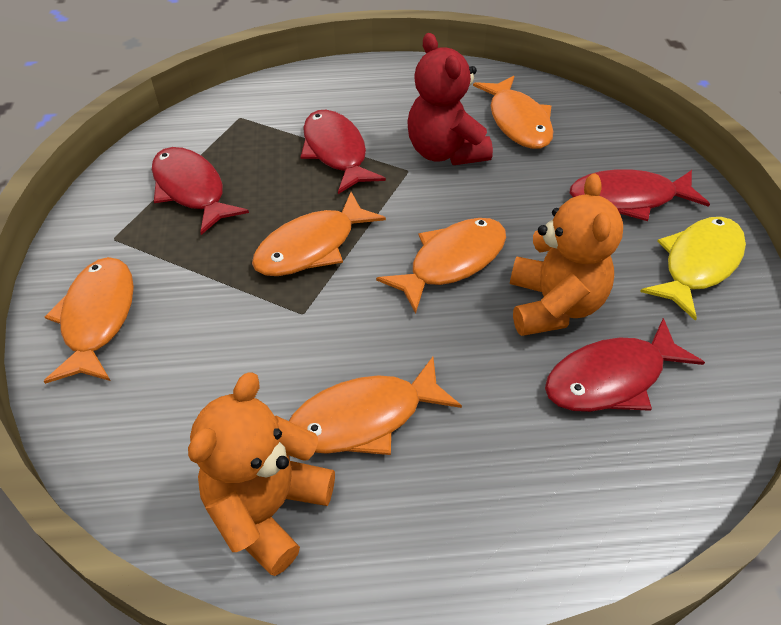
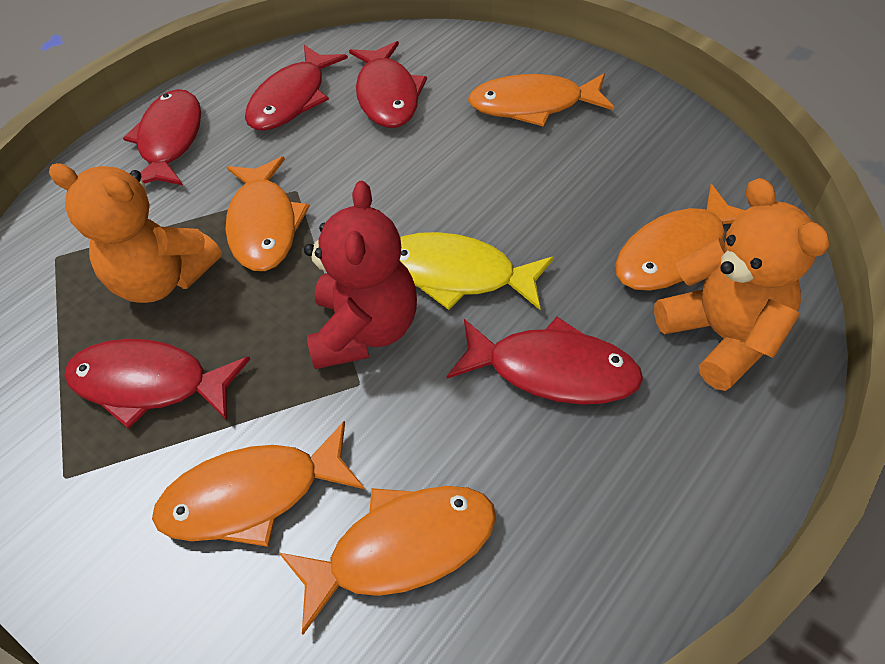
red fish: 4 -> 5

